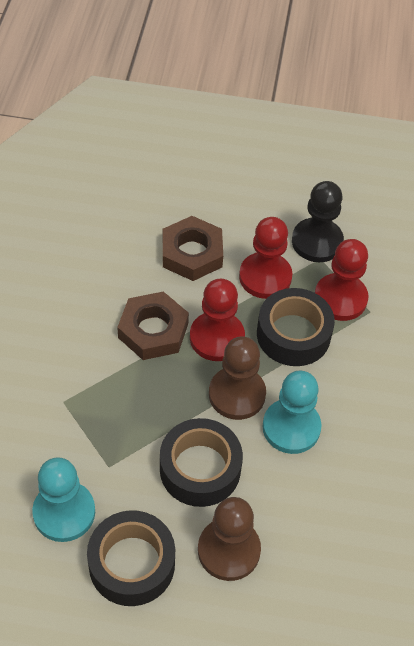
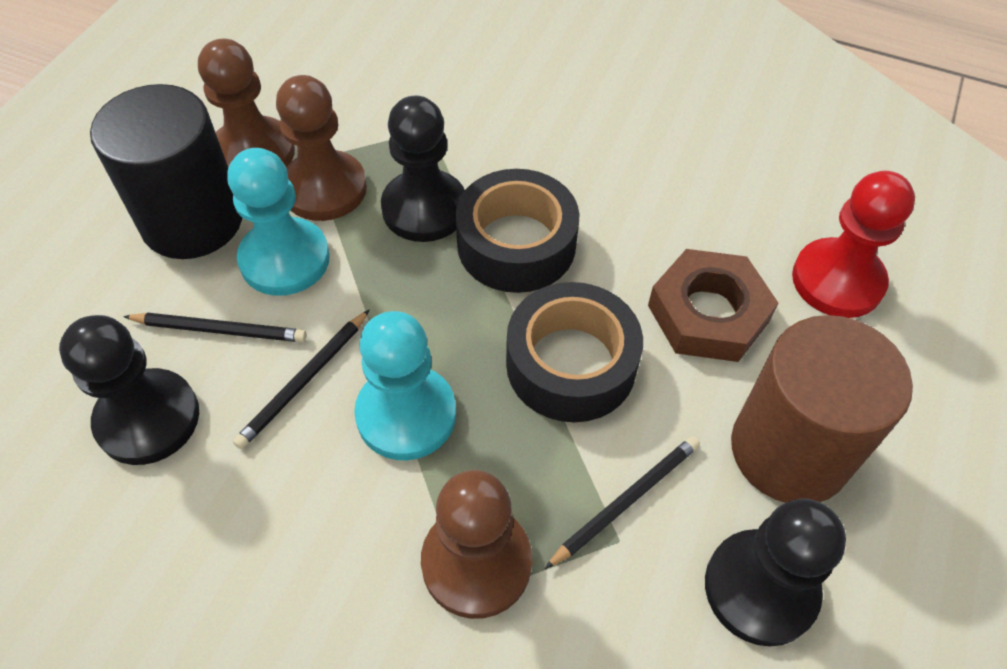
black cylinder: 0 -> 1
black pawn: 1 -> 3
black pencil: 0 -> 3
black tape: 3 -> 2
brown cylinder: 0 -> 1
brown nut: 2 -> 1
brown pawn: 2 -> 3
red pawn: 3 -> 1

